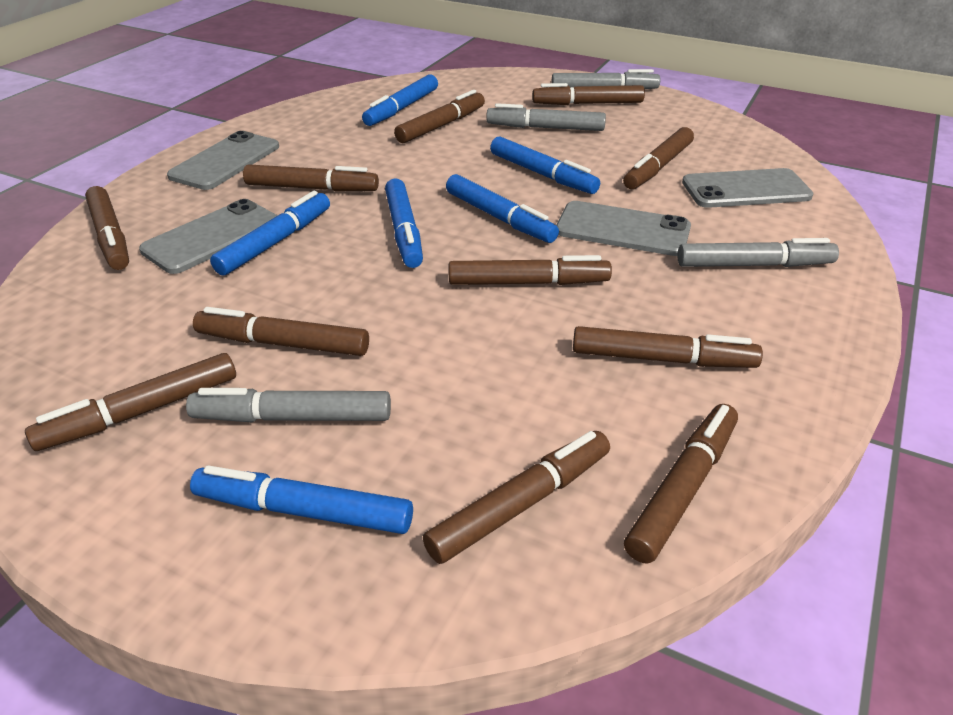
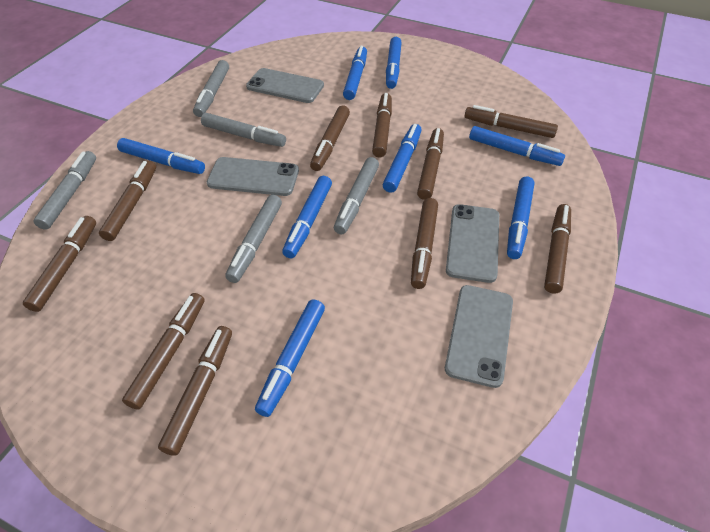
blue marker: 6 -> 8
brown marker: 11 -> 10
grey marker: 4 -> 5

